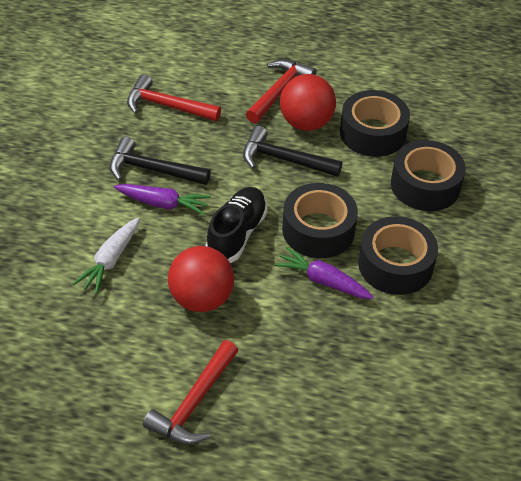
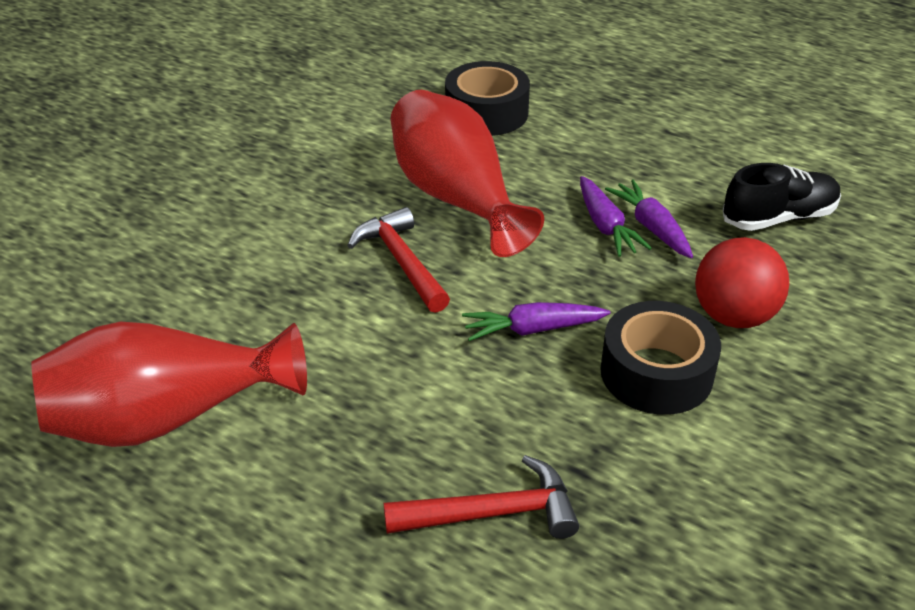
black hammer: 2 -> 0
black tape: 4 -> 2
purple carrot: 2 -> 3
red ball: 2 -> 1
red hammer: 3 -> 2
red vase: 0 -> 2
white carrot: 1 -> 0

